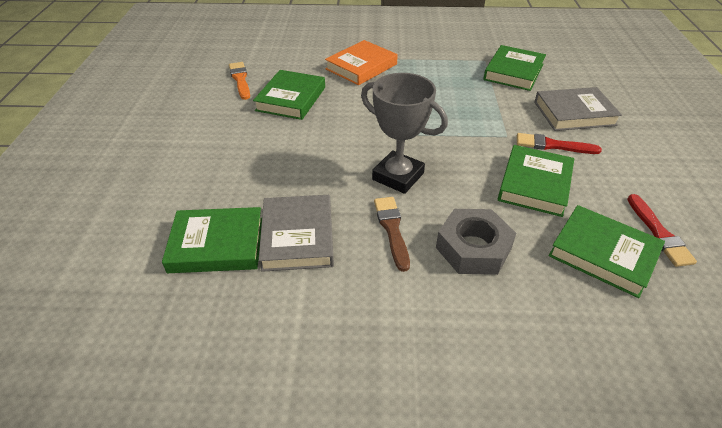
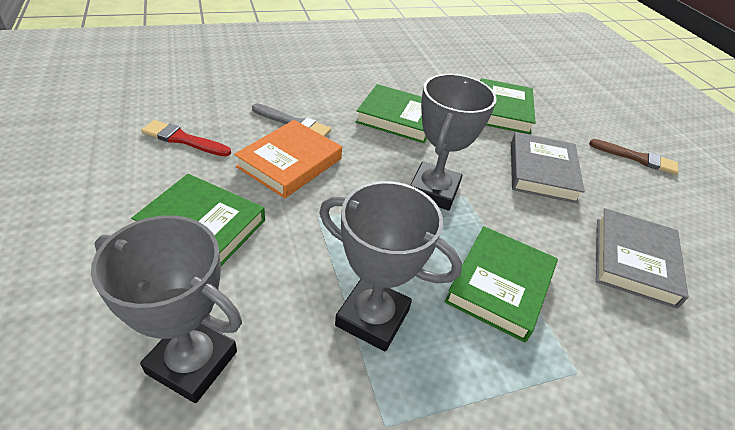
green book: 5 -> 4
grey brush: 0 -> 1
grey nut: 1 -> 0
grey trophy: 1 -> 3
orange brush: 1 -> 0
red brush: 2 -> 1

